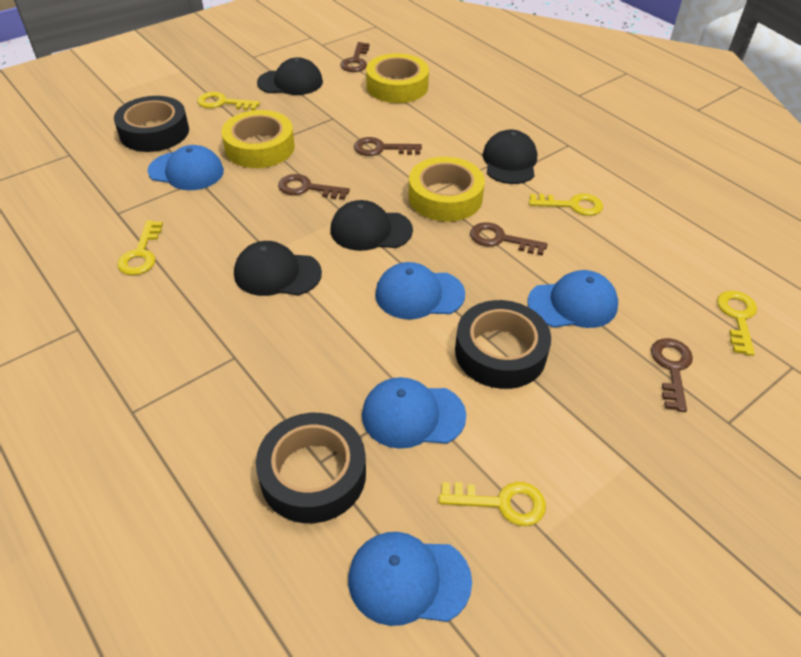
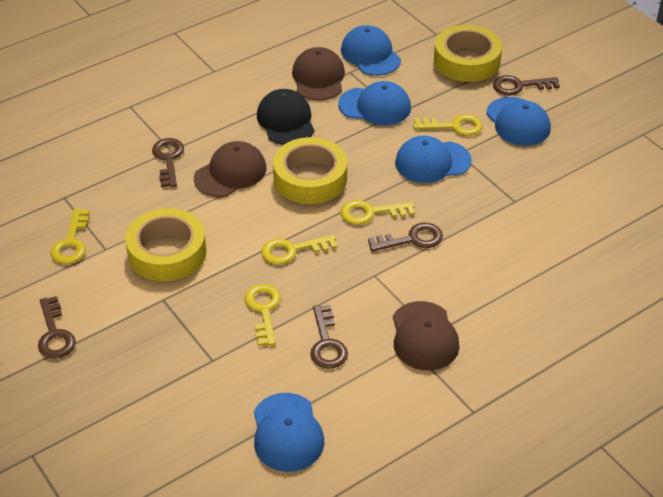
black cap: 4 -> 1
black tape: 3 -> 0
brown cap: 0 -> 3

